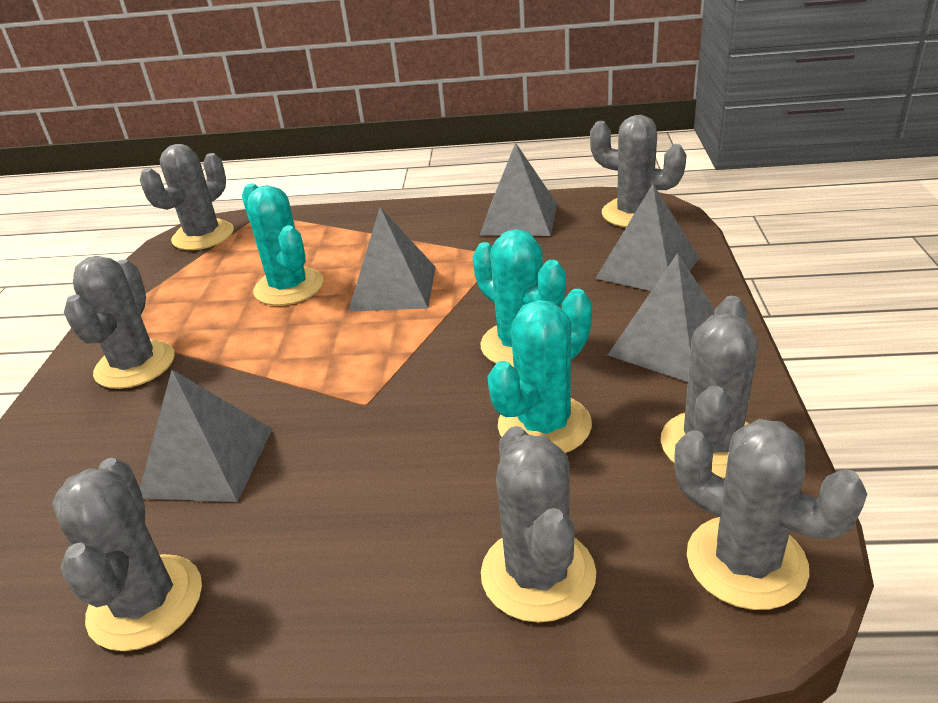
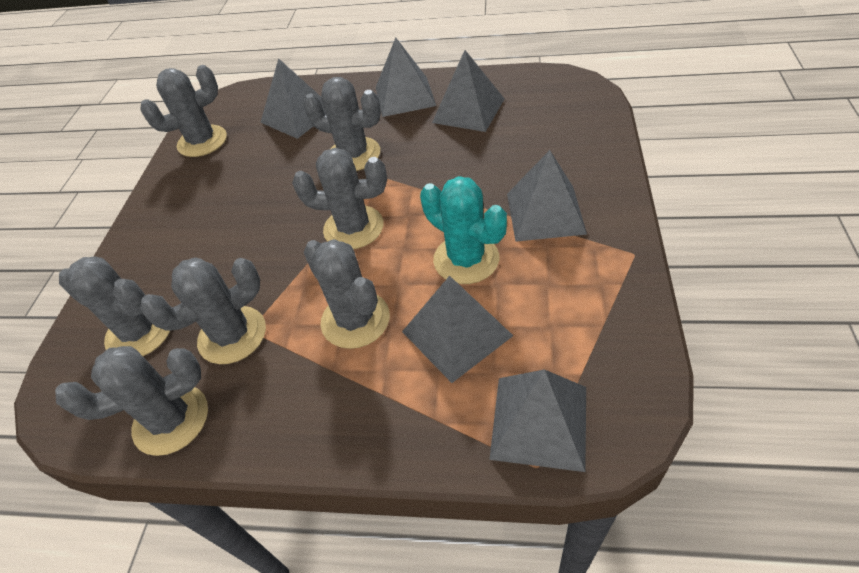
grey pyramid: 5 -> 6
turquoise cactus: 3 -> 1

